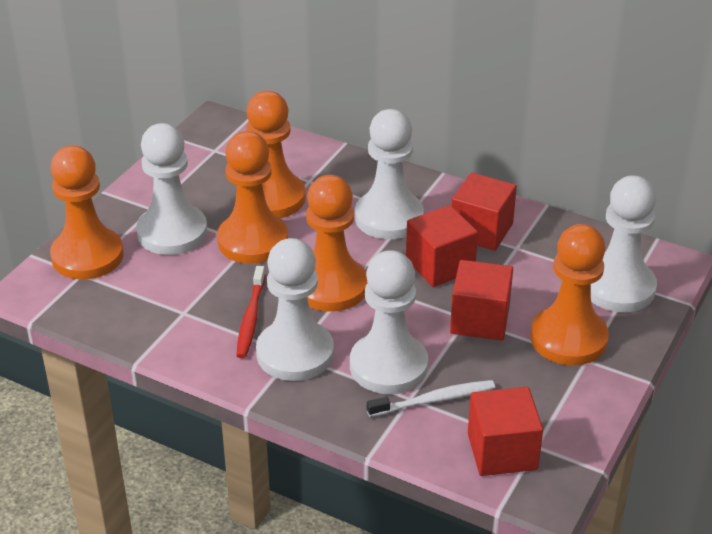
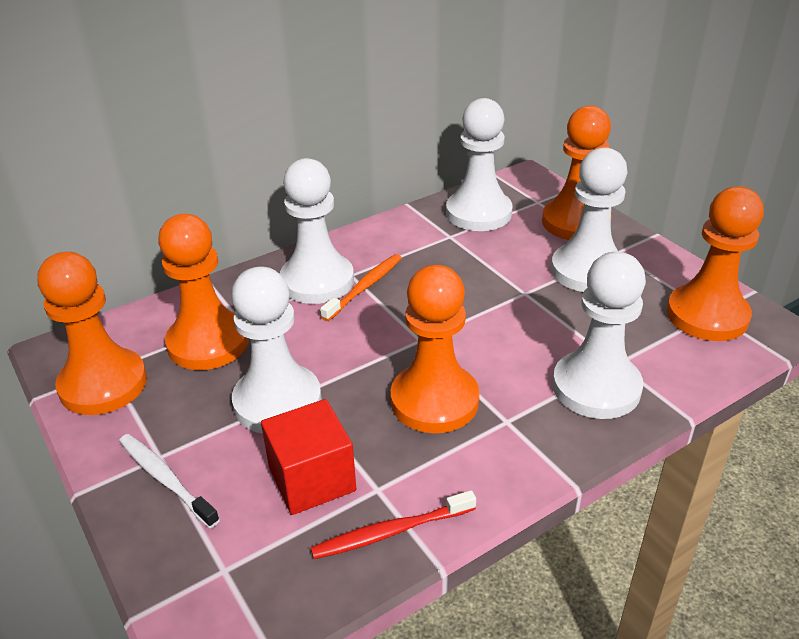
orange toothbrush: 0 -> 1
red cube: 4 -> 1

